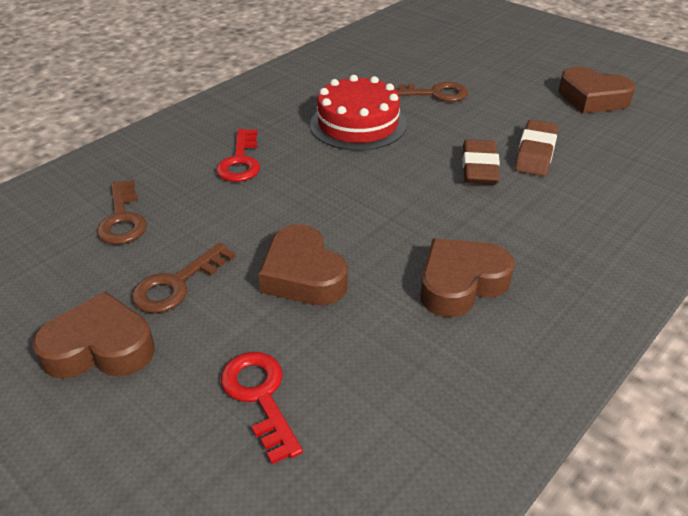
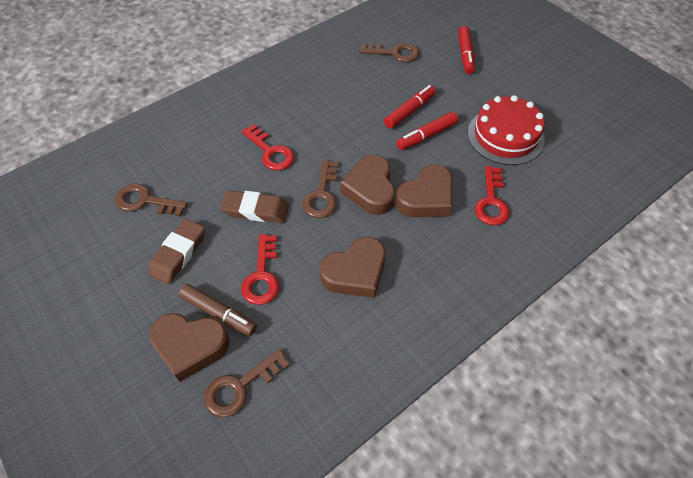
brown key: 3 -> 4
brown marker: 0 -> 1
red key: 2 -> 3
red marker: 0 -> 3

